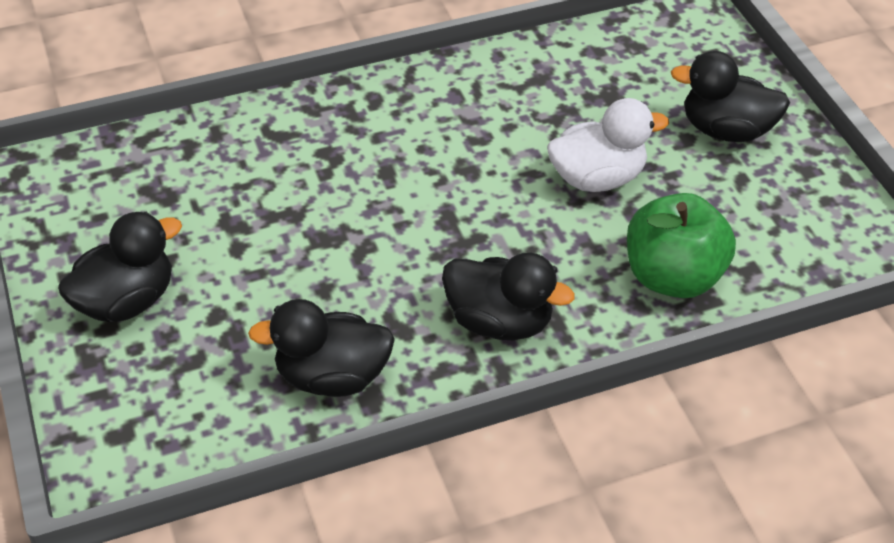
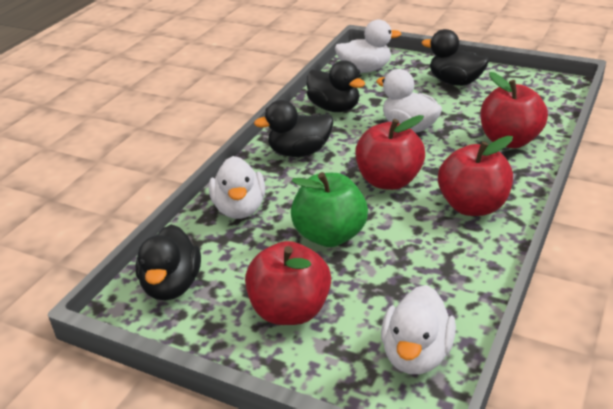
red apple: 0 -> 4
white duck: 1 -> 4

